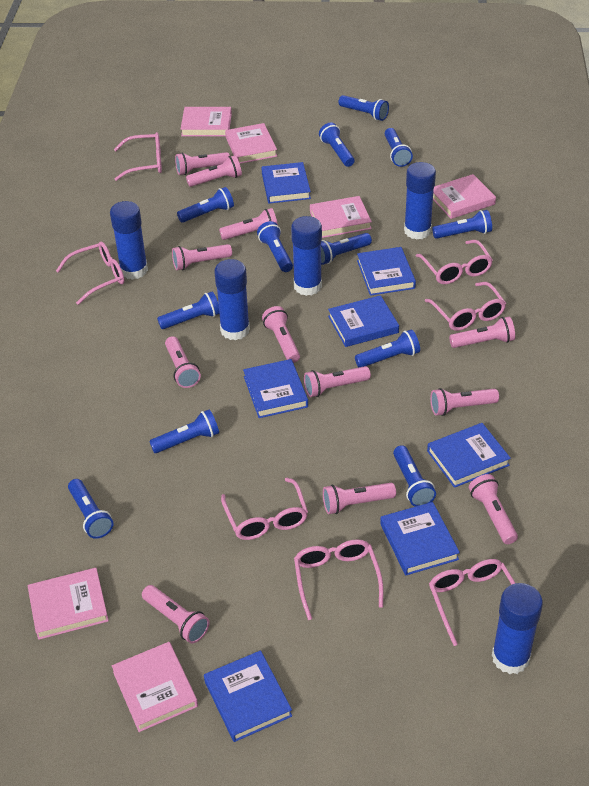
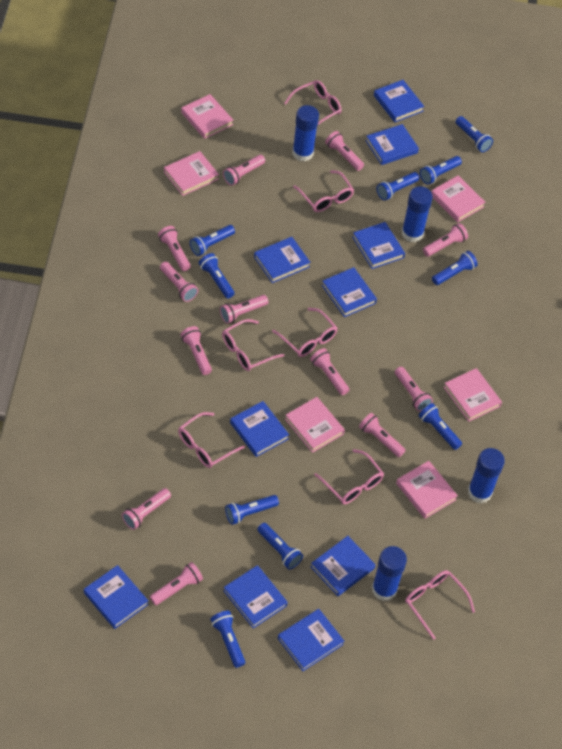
blue book: 7 -> 10
blue flashlight: 12 -> 10
blue glue stick: 5 -> 4

